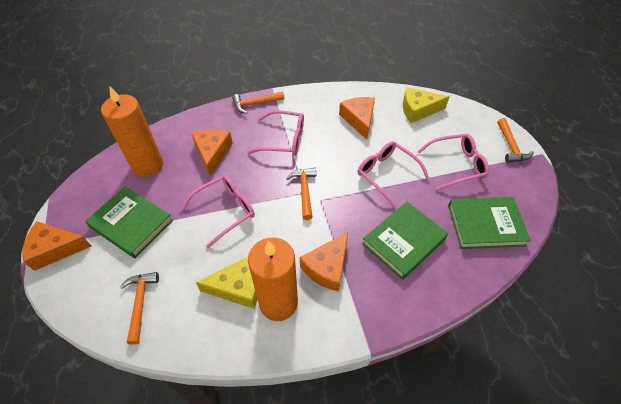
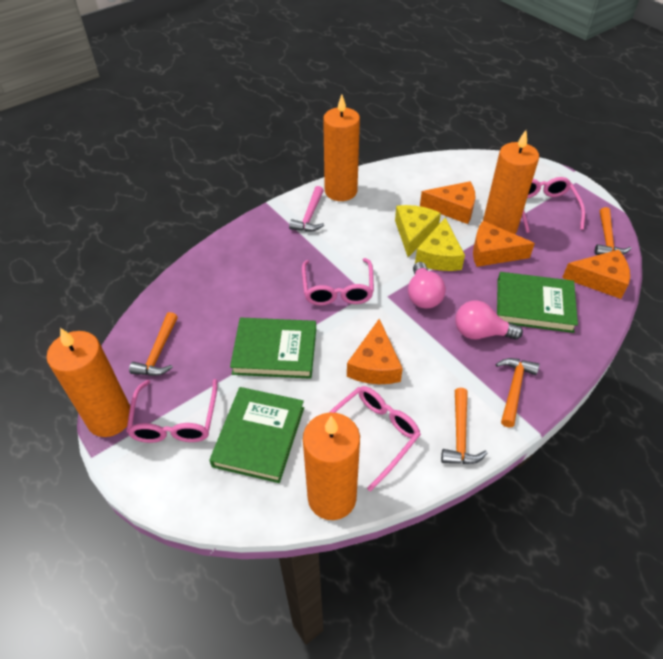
orange candle: 2 -> 4
pink hammer: 0 -> 1
pink light bulb: 0 -> 2

